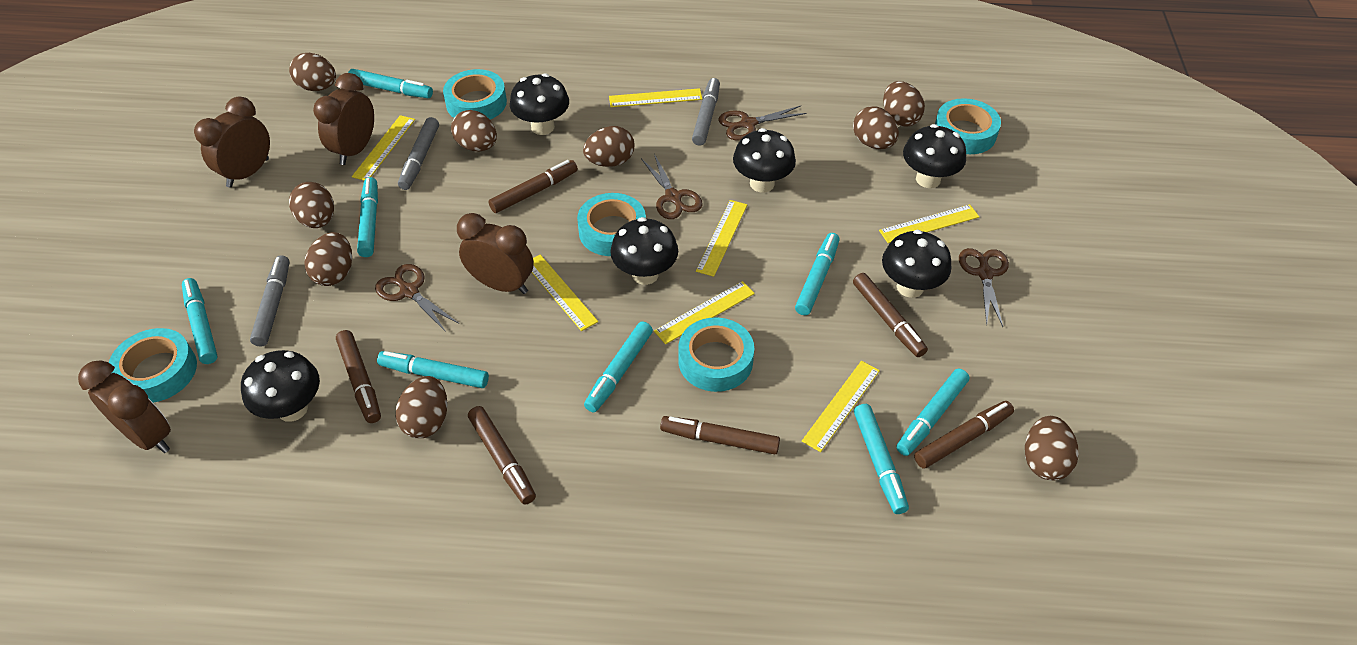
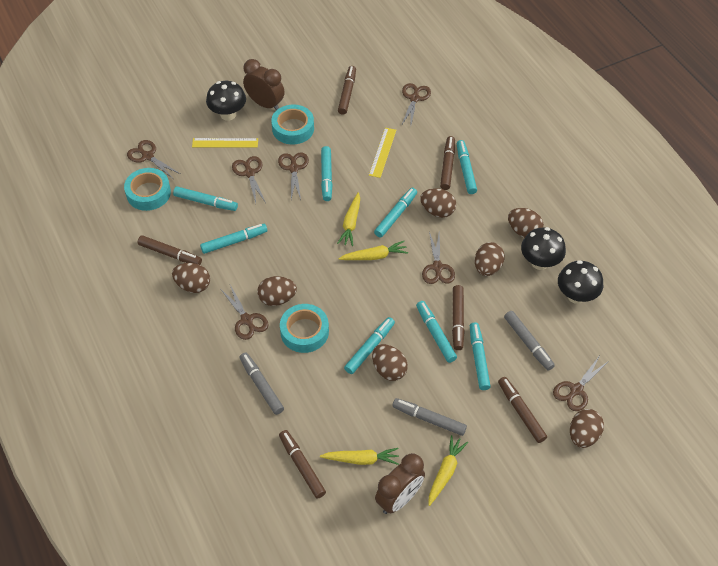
black mushroom: 6 -> 3
brown clock: 4 -> 2
brown egg: 9 -> 7
brown scissors: 4 -> 7
turquoise tape: 5 -> 3
yellow carrot: 0 -> 4
yellow ruler: 7 -> 2

